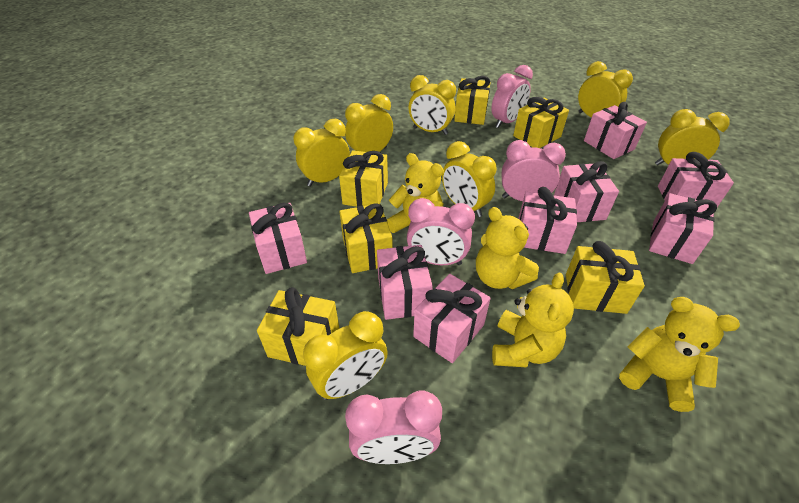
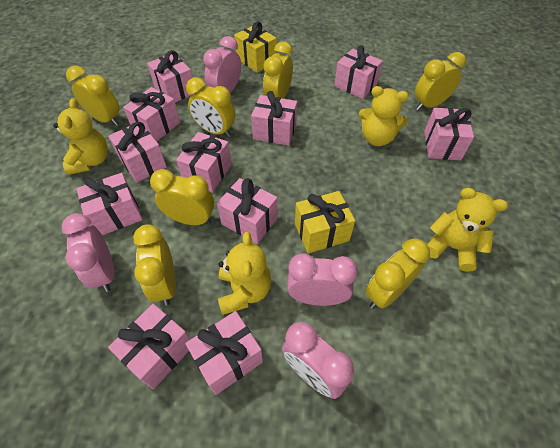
pink gift: 8 -> 11
yellow gift: 6 -> 2

